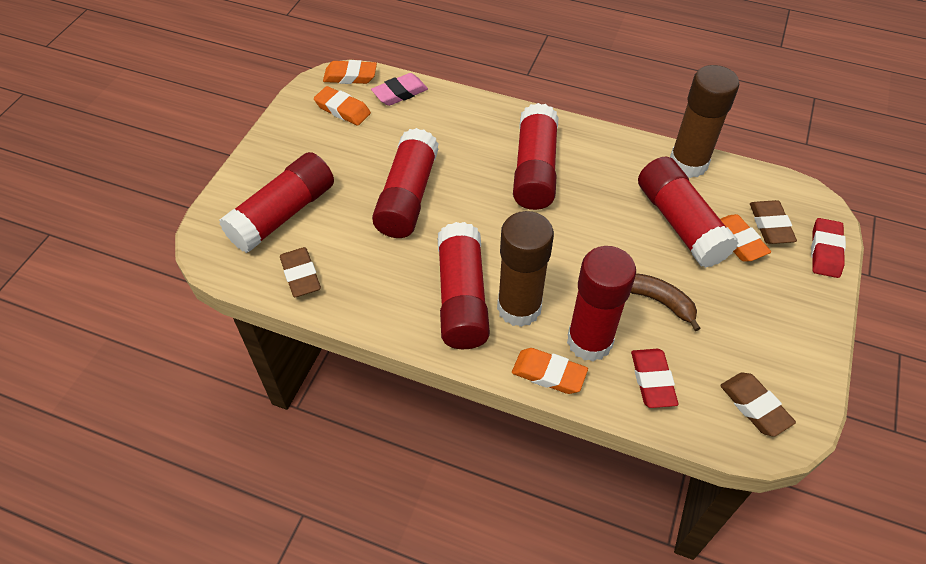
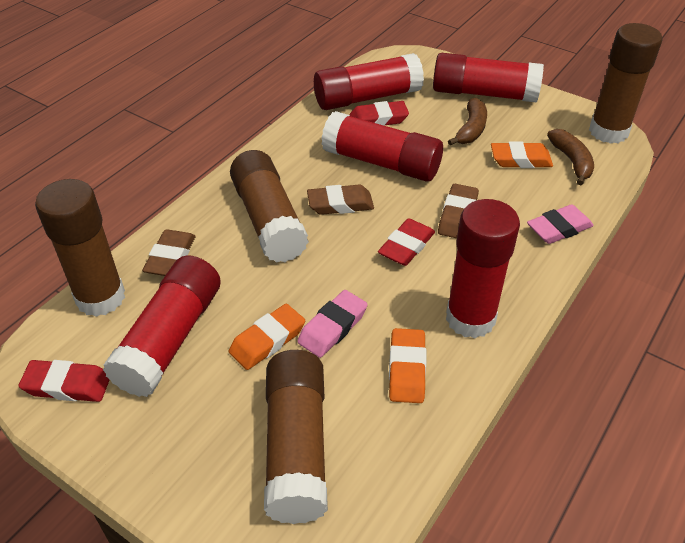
brown banana: 1 -> 2
brown glue stick: 2 -> 4
orange eraser: 4 -> 3
pink eraser: 1 -> 2
red eraser: 2 -> 3
red glue stick: 6 -> 5

